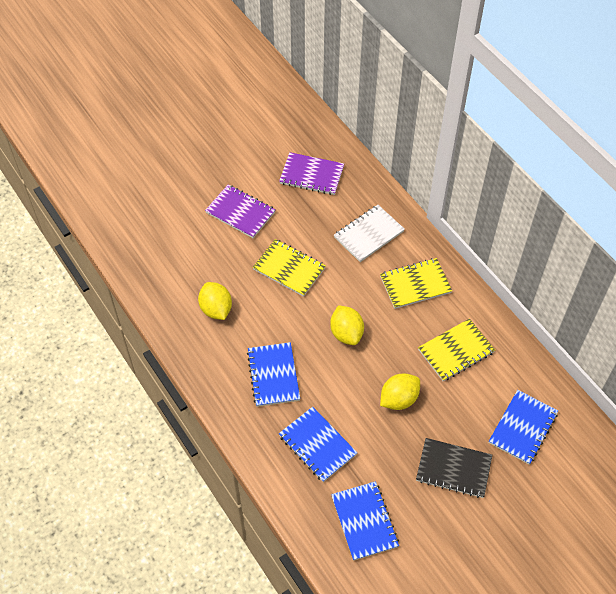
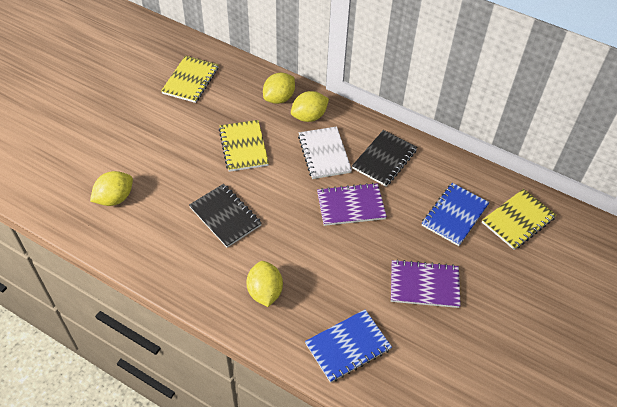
black notebook: 1 -> 2
blue notebook: 4 -> 2
yellow lemon: 3 -> 4

